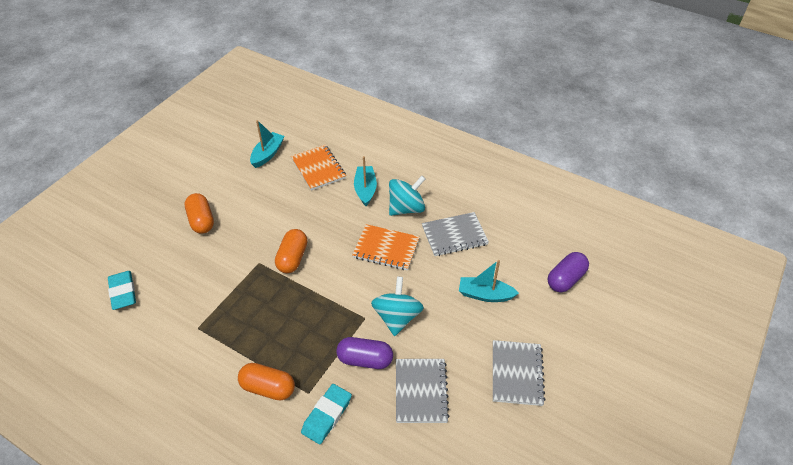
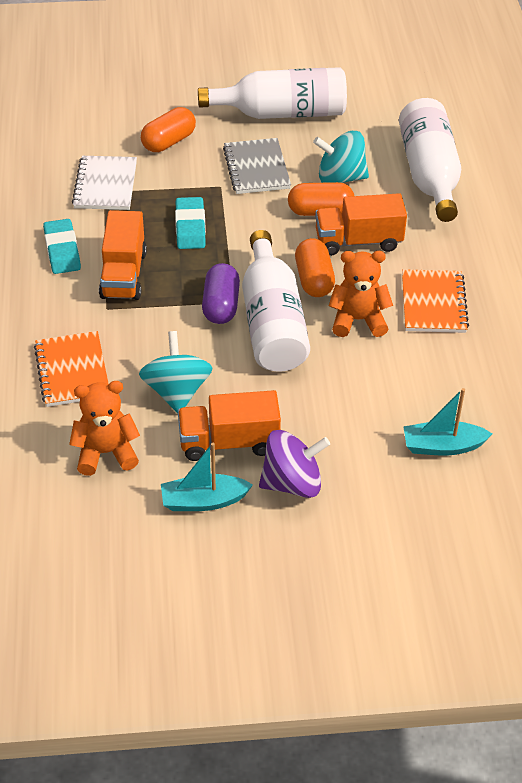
grey notebook: 3 -> 1
orange teddy bear: 0 -> 2
orange truck: 0 -> 3
purple capsule: 2 -> 1
purple spinning top: 0 -> 1
turquoise boat: 3 -> 2
white bottle: 0 -> 3
white notebook: 0 -> 1

